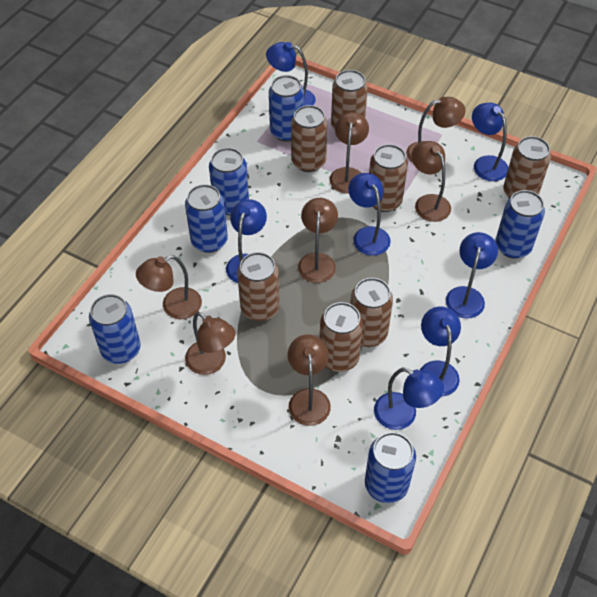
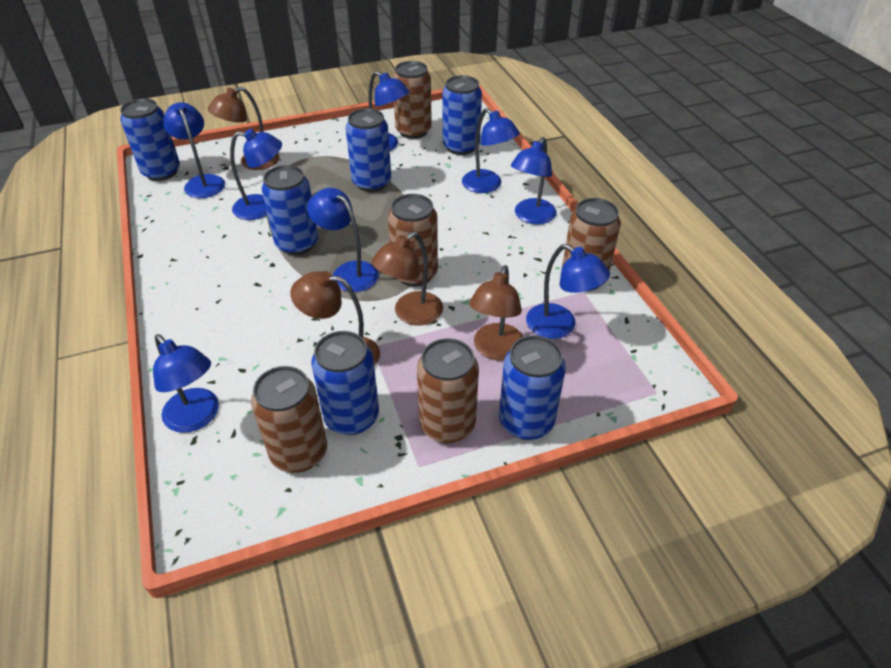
blue lamp: 7 -> 8
brown can: 7 -> 5
brown lamp: 7 -> 4

